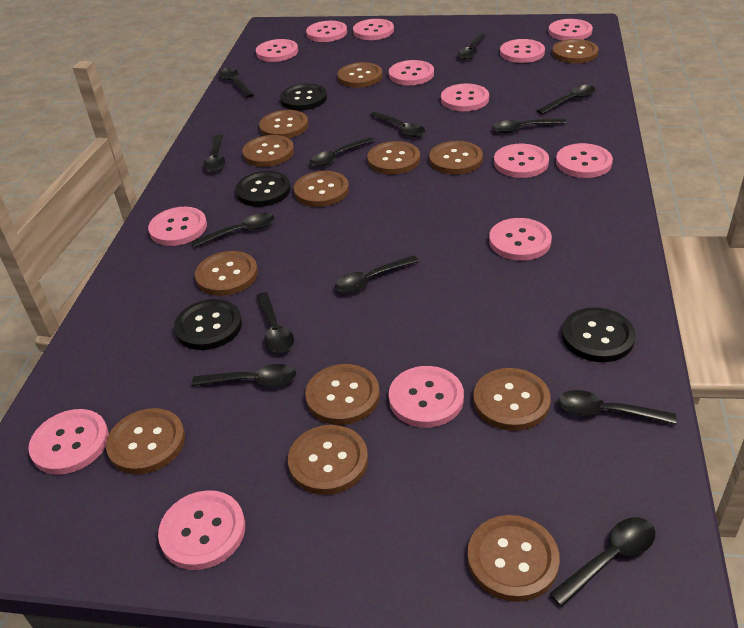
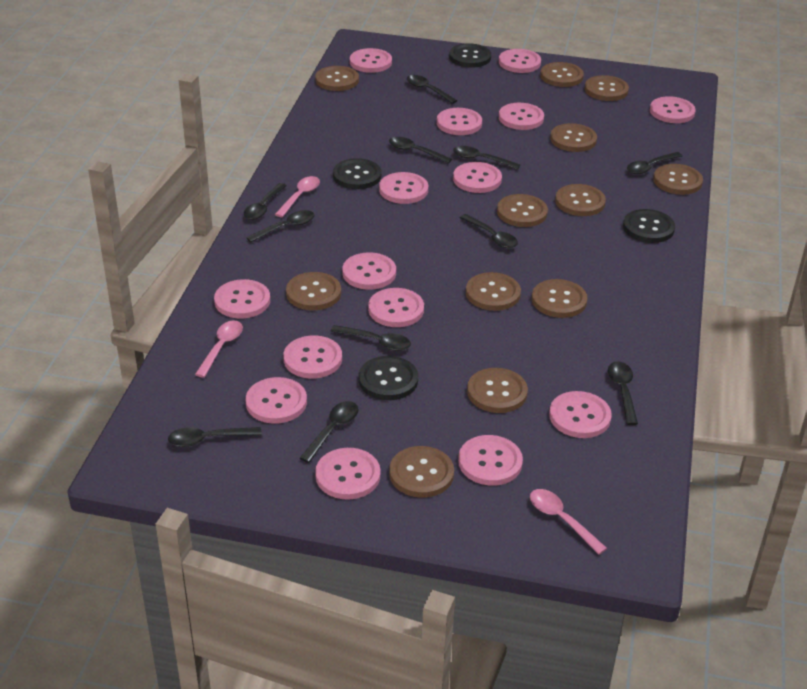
black spoon: 13 -> 11
brown button: 13 -> 12
pink button: 14 -> 15
pink spoon: 0 -> 3

